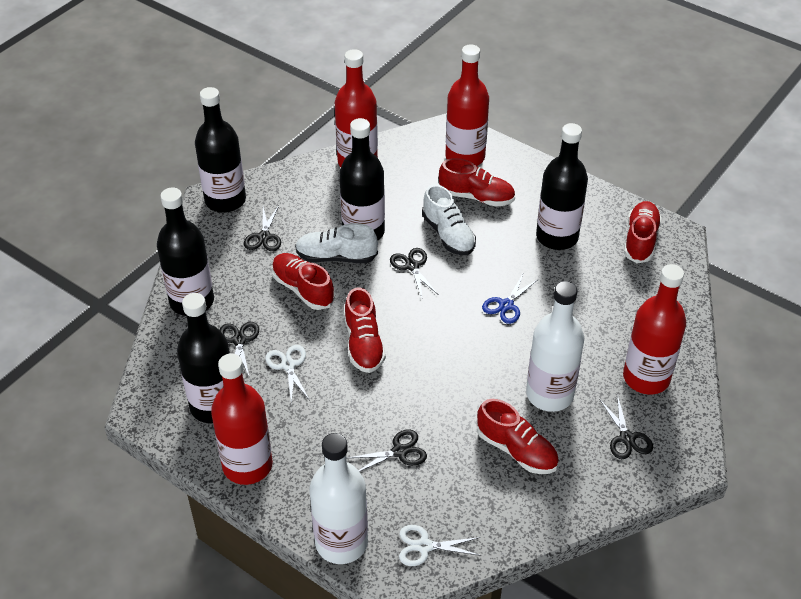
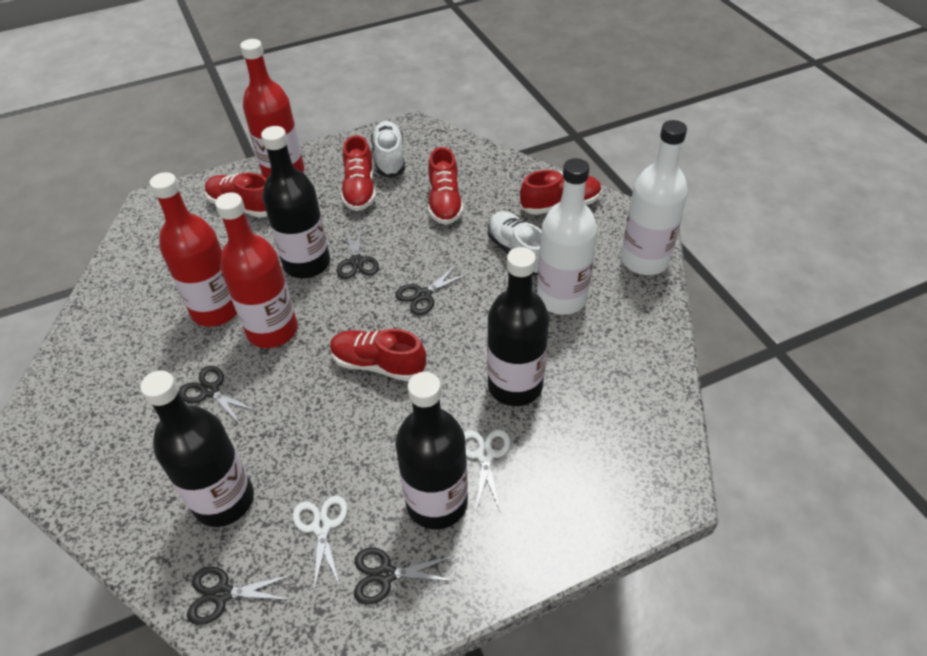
black bottle: 5 -> 4
blue scissors: 1 -> 0
red bottle: 4 -> 3

